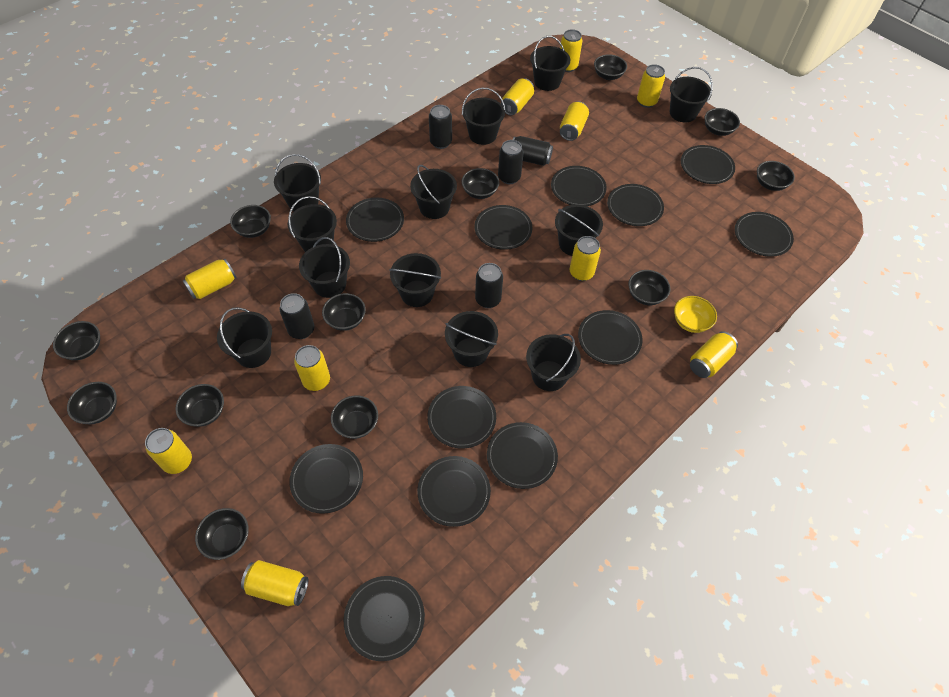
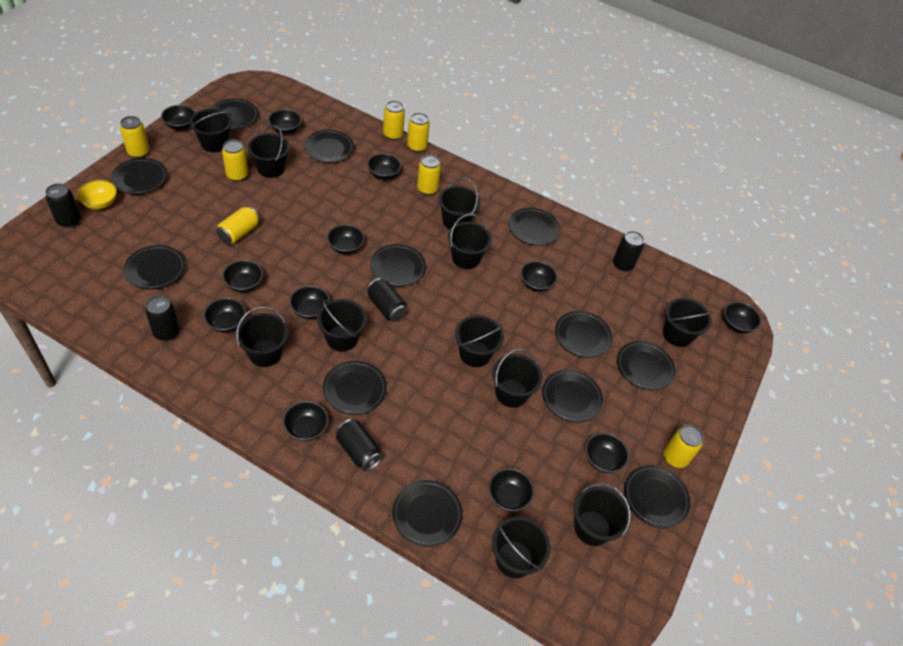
black bucket: 12 -> 11
yellow can: 10 -> 7

